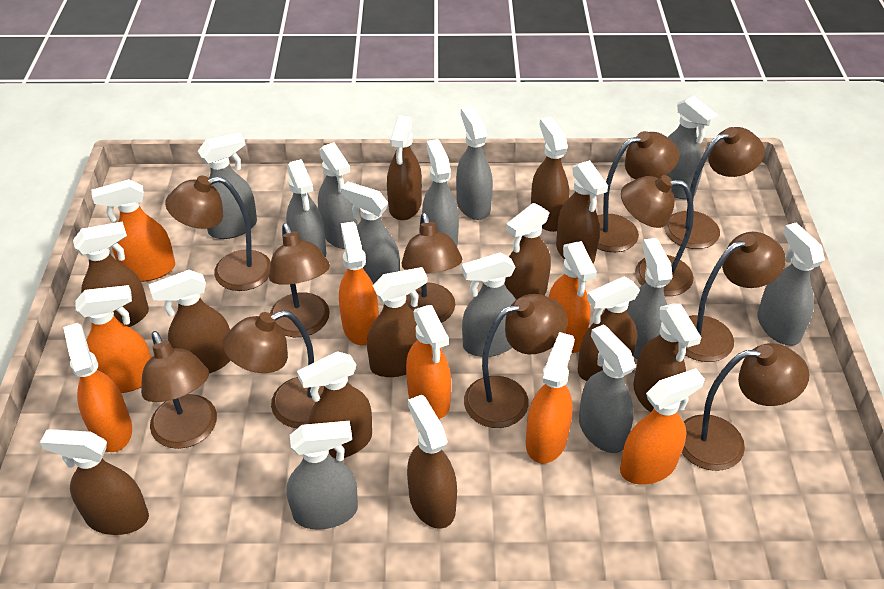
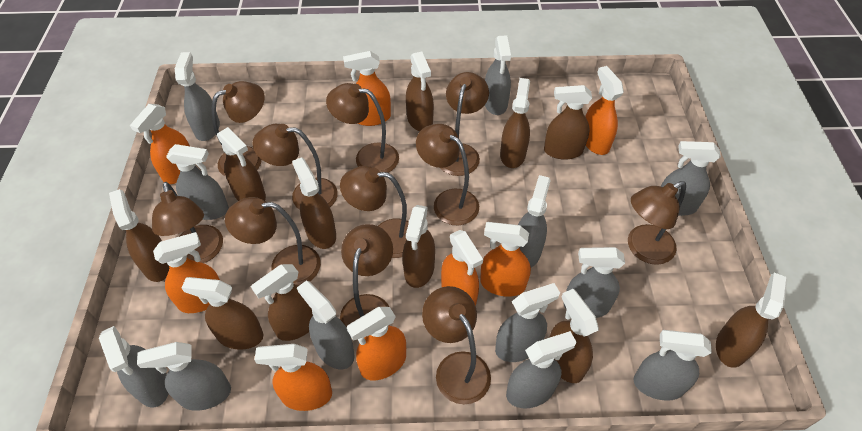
brown spray bottle: 12 -> 11

